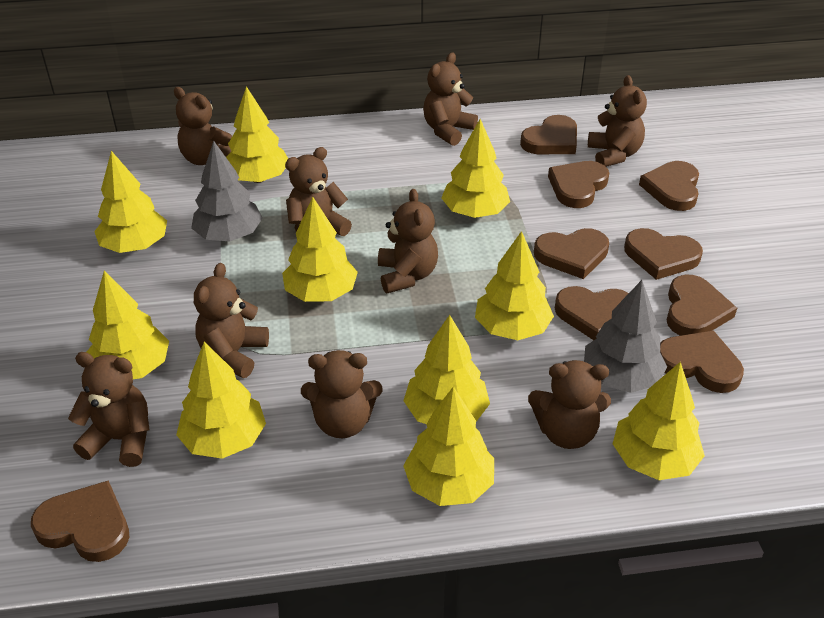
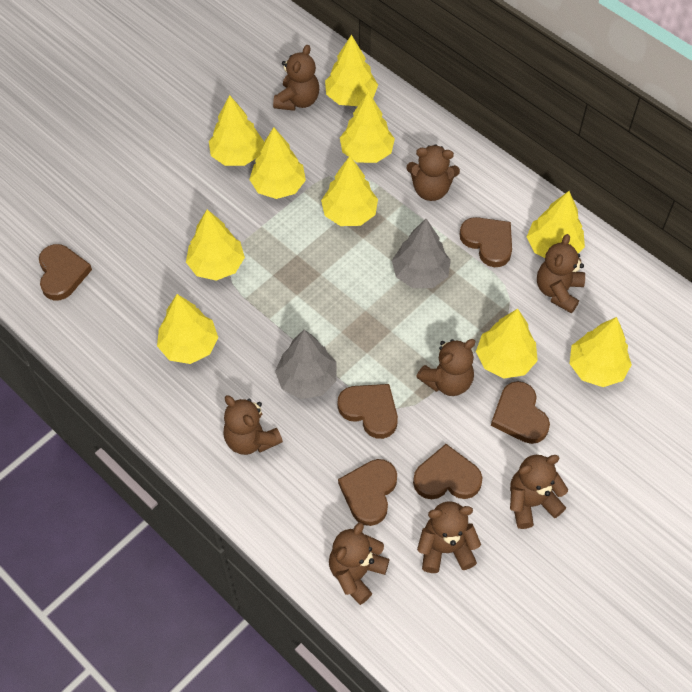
brown heart: 9 -> 6
brown teddy bear: 9 -> 8

